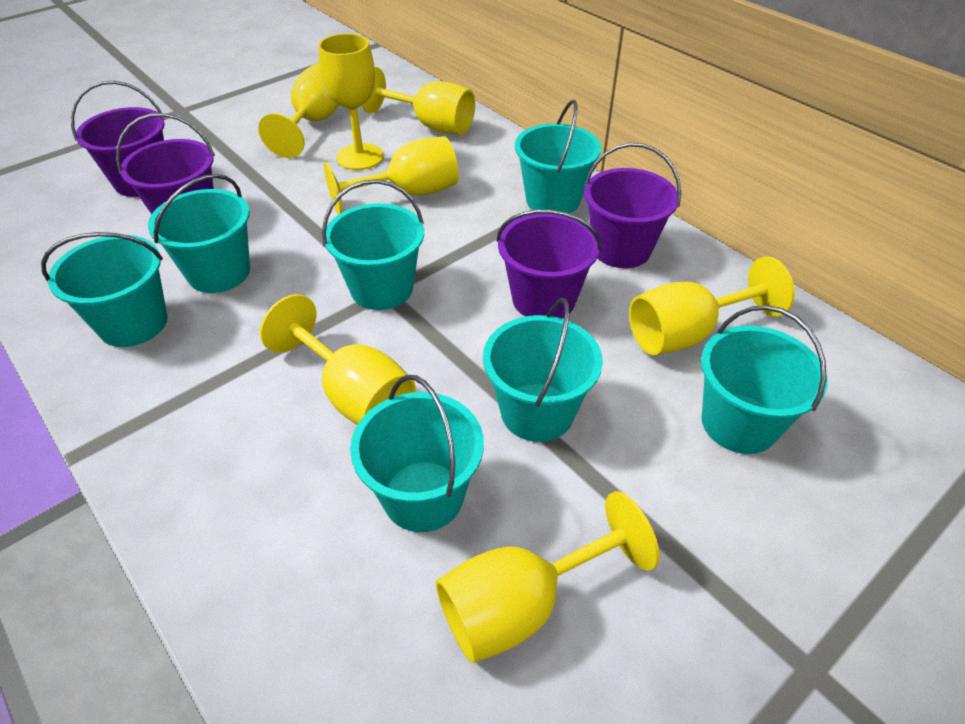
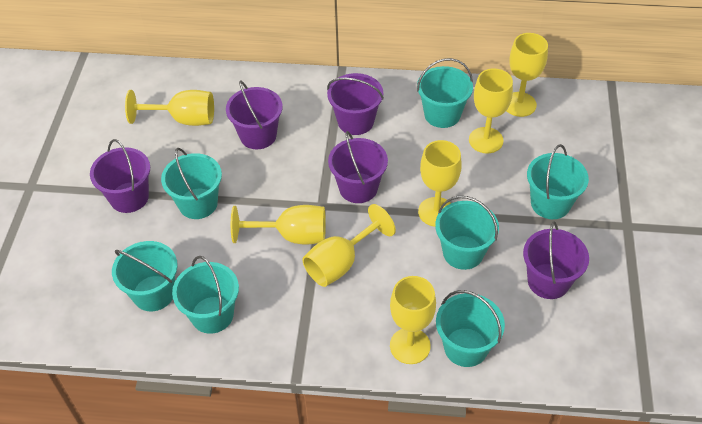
purple bucket: 4 -> 5

